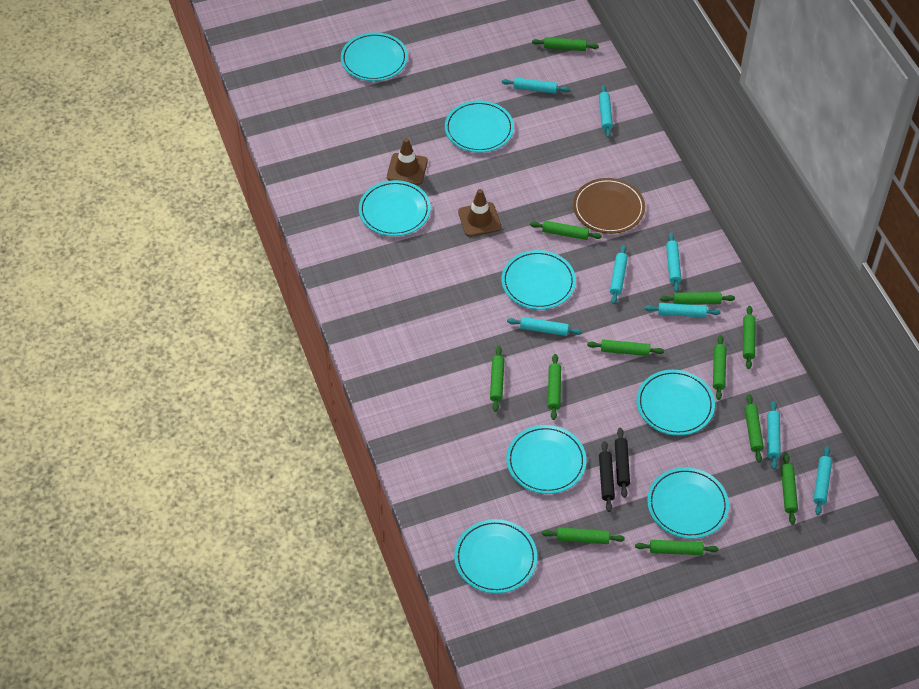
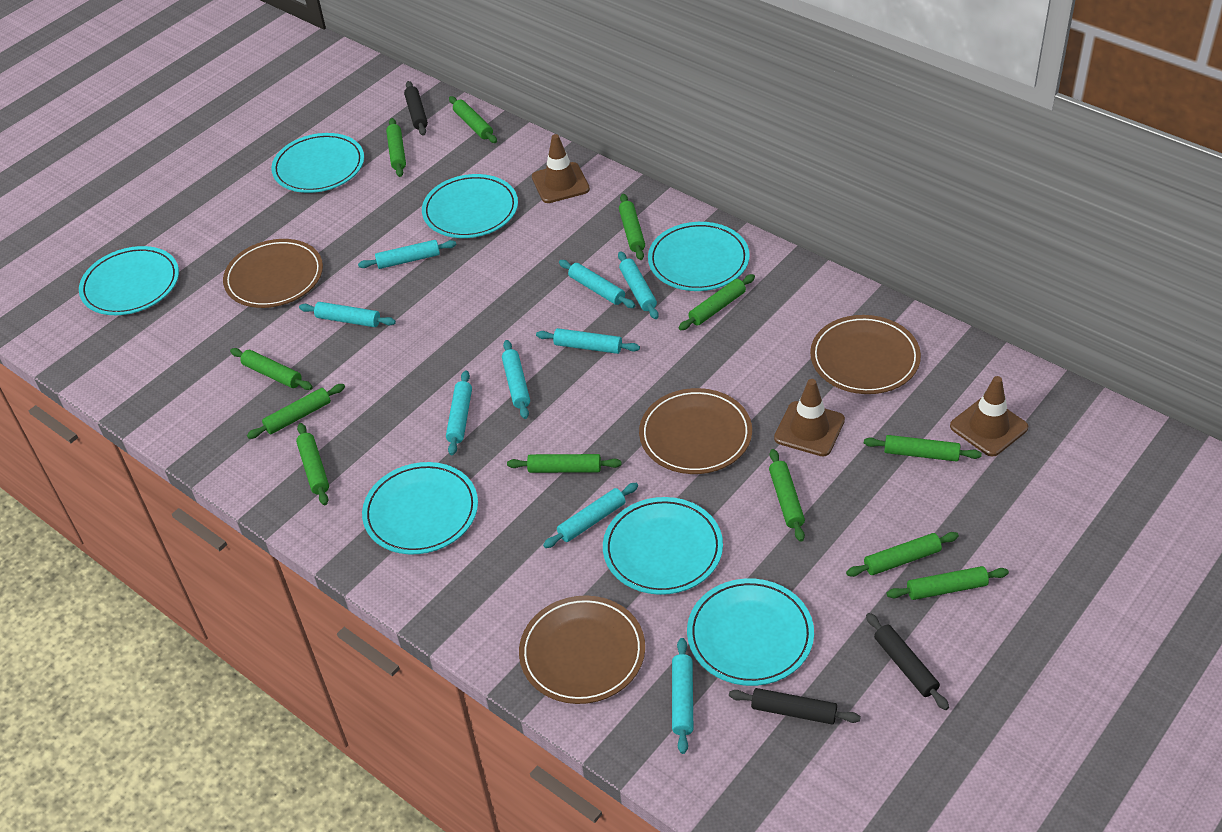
black rolling pin: 2 -> 3
brown plate: 1 -> 4
brown traffic cone: 2 -> 3
turquoise plate: 8 -> 7
turquoise rolling pin: 8 -> 9

